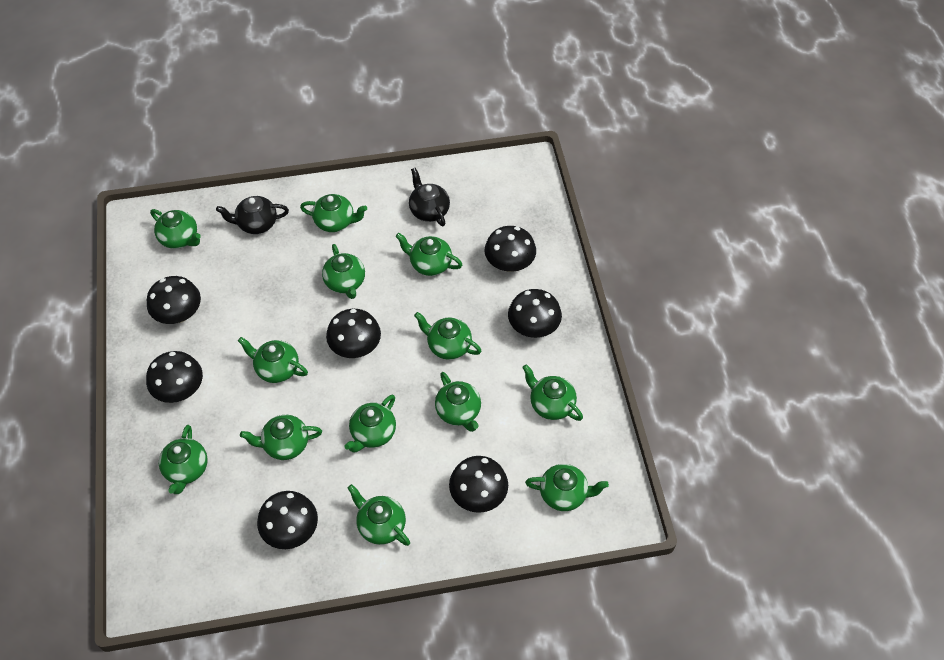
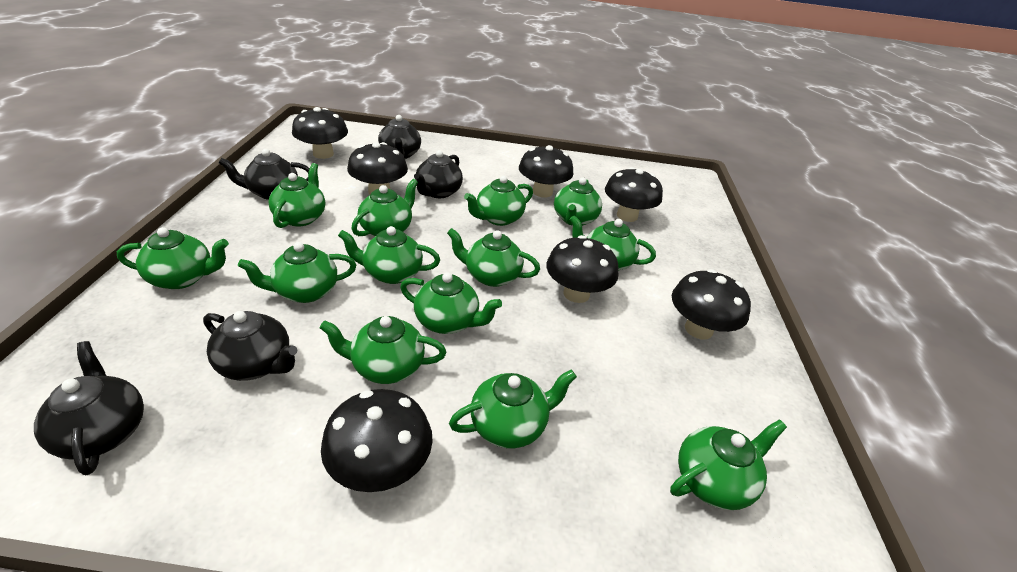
black teapot: 2 -> 5

